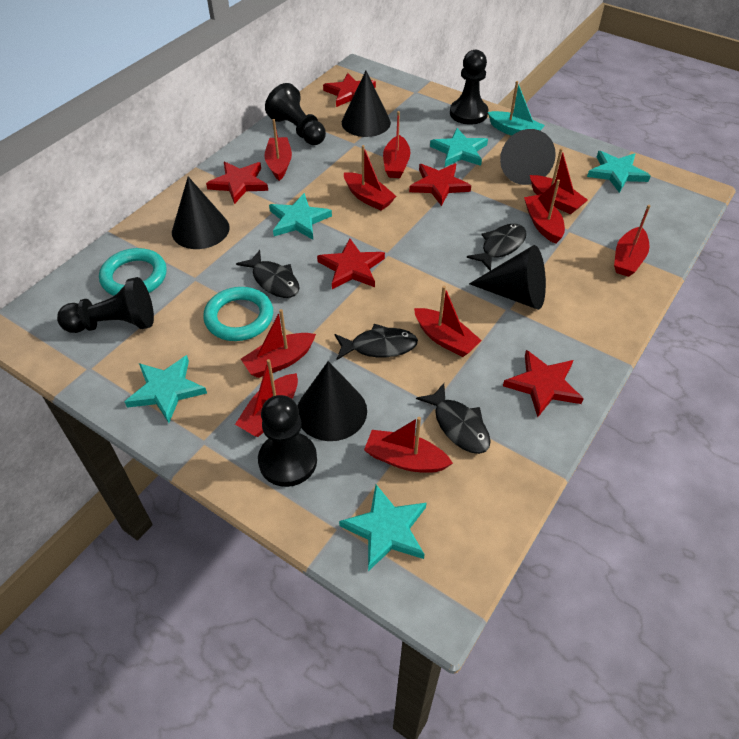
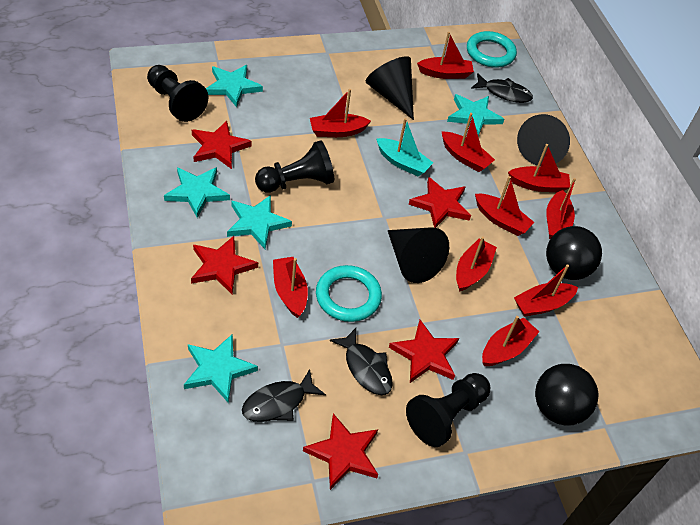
black ball: 0 -> 2
black cone: 5 -> 3
black fish: 4 -> 3
black pawn: 4 -> 3

